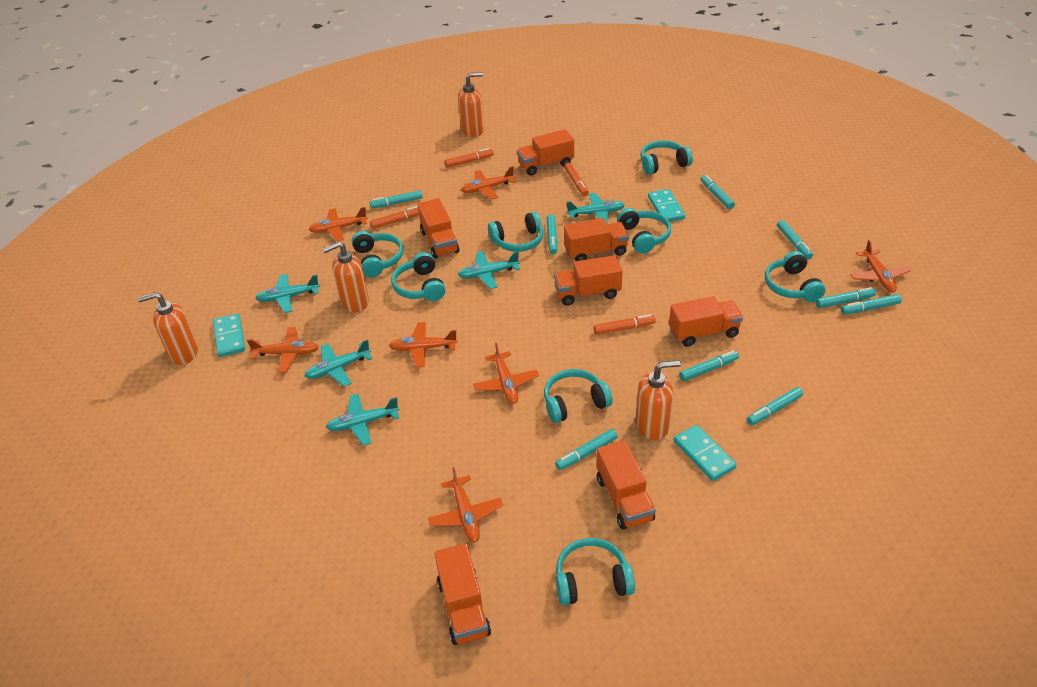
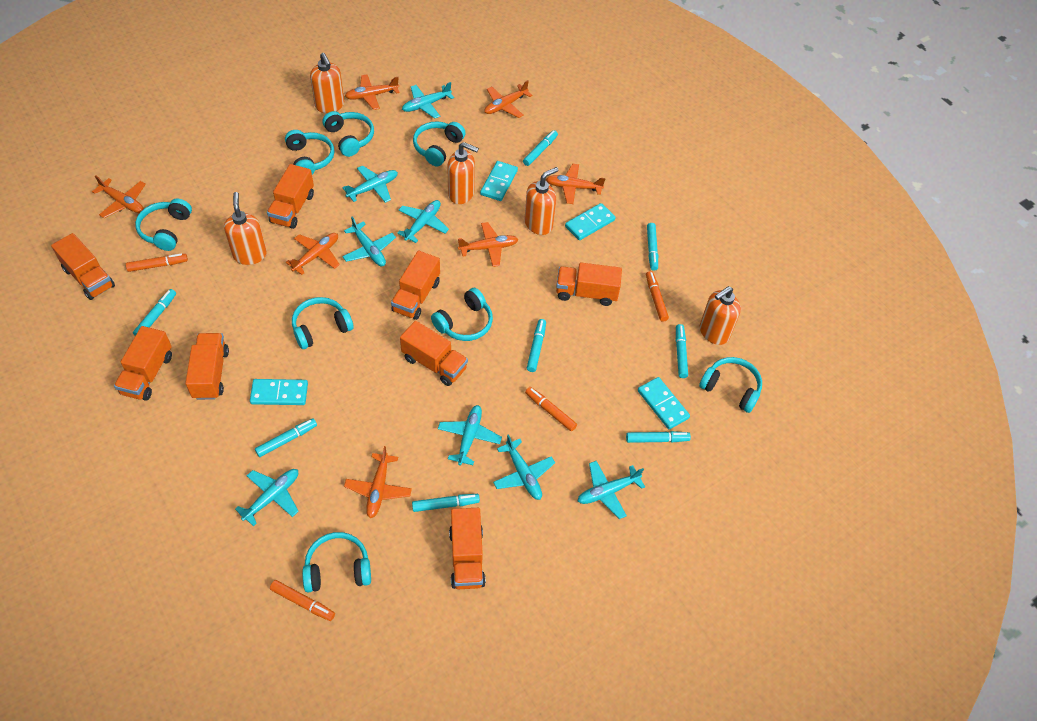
orange soap dispenser: 4 -> 5
orange truck: 7 -> 8
turquoise domino: 3 -> 4
turquoise marker: 9 -> 8
turquoise plane: 5 -> 8

